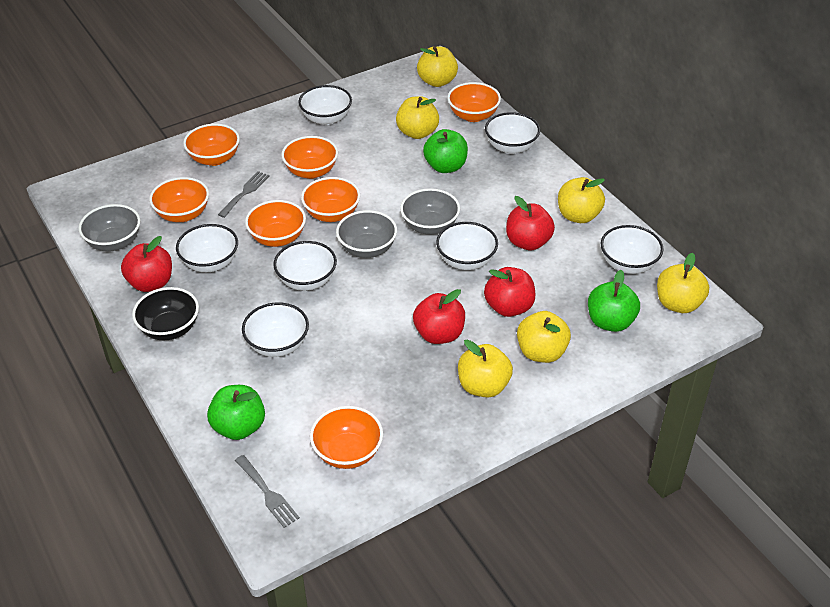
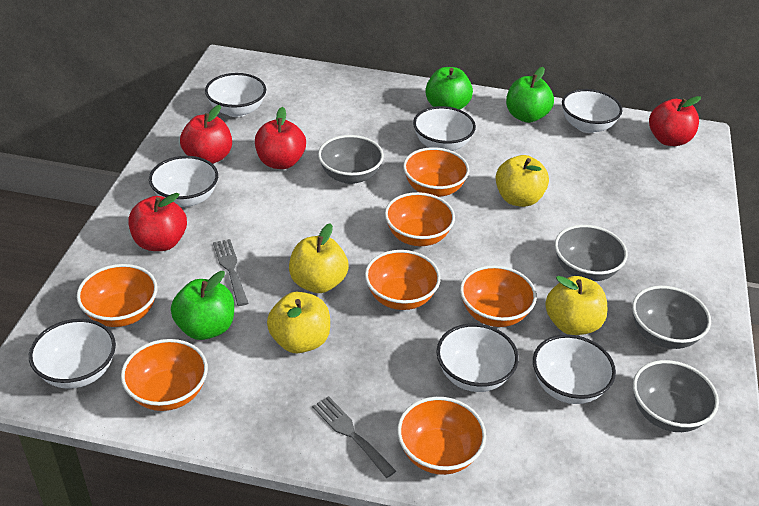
black bowl: 1 -> 0
grey bowl: 3 -> 4
yellow apple: 6 -> 4

